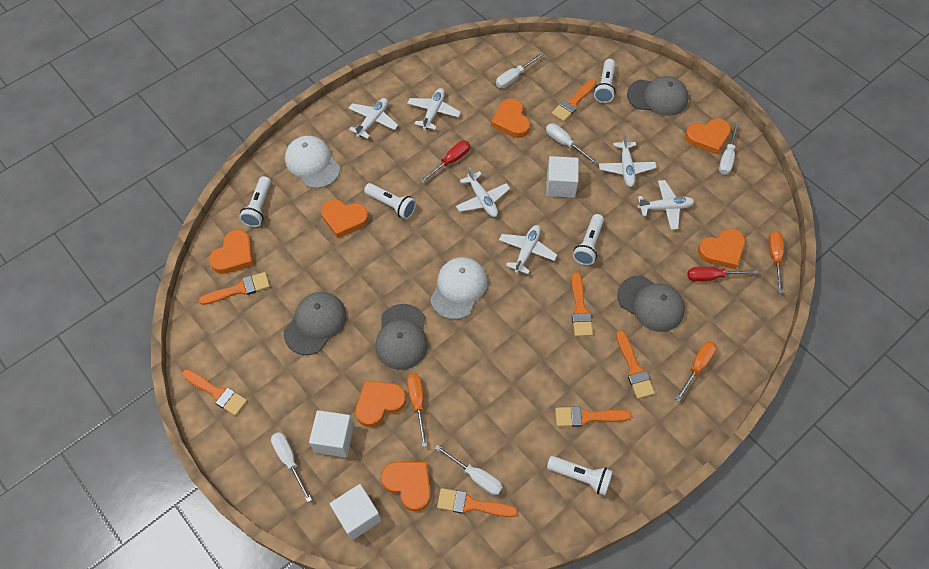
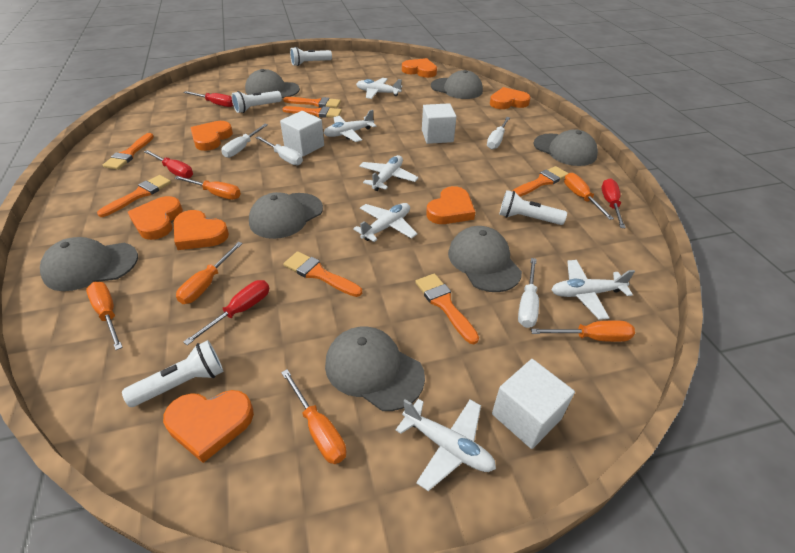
grey cap: 4 -> 7
orange screwdriver: 3 -> 6
red screwdriver: 2 -> 4
white cap: 2 -> 0
white flashlight: 5 -> 4
white screwdriver: 5 -> 4

